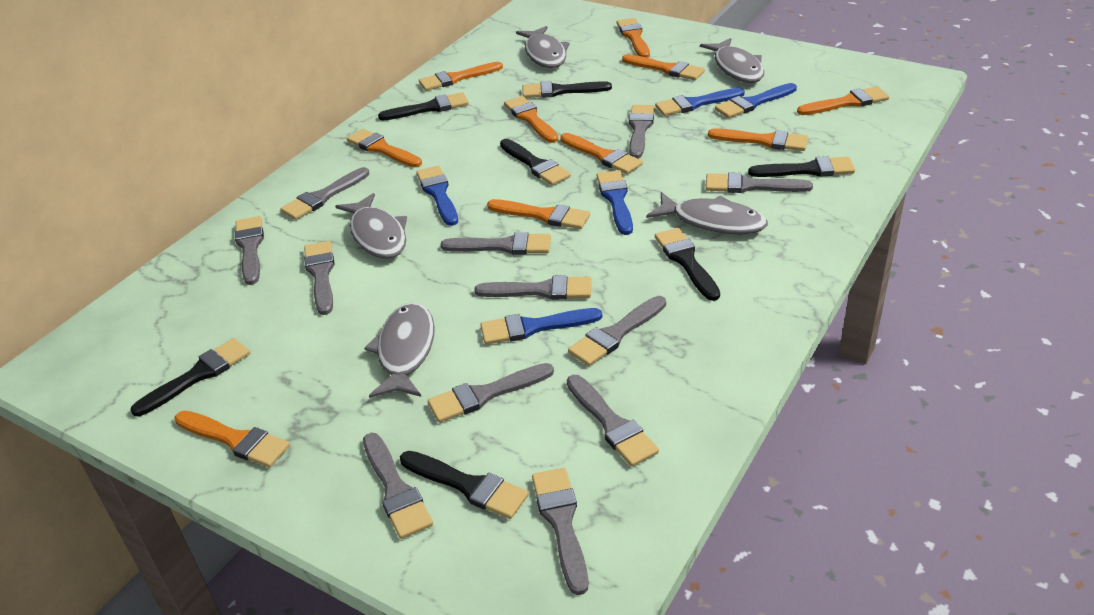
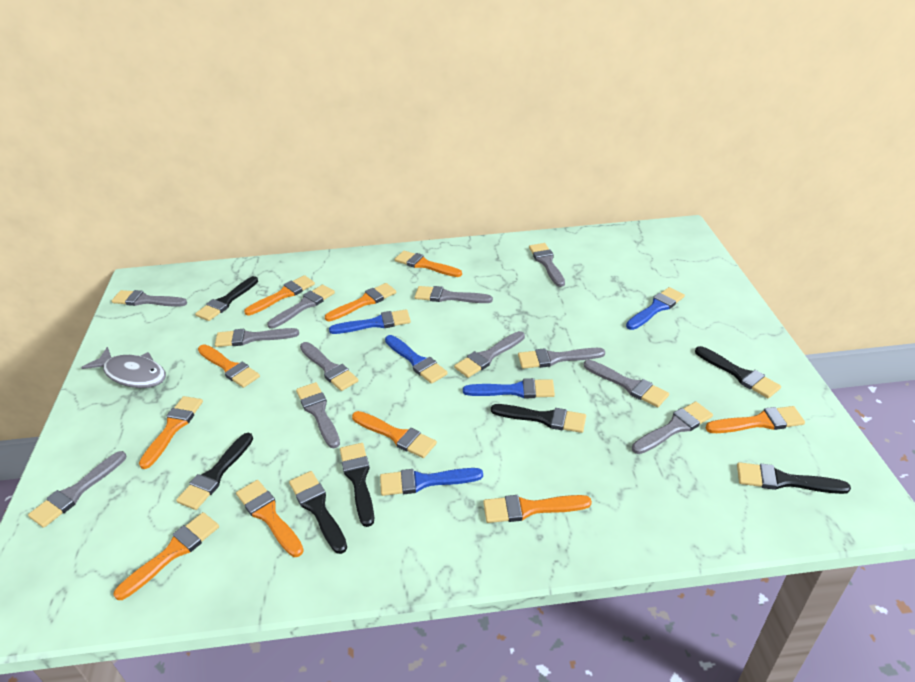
grey fish: 5 -> 1

